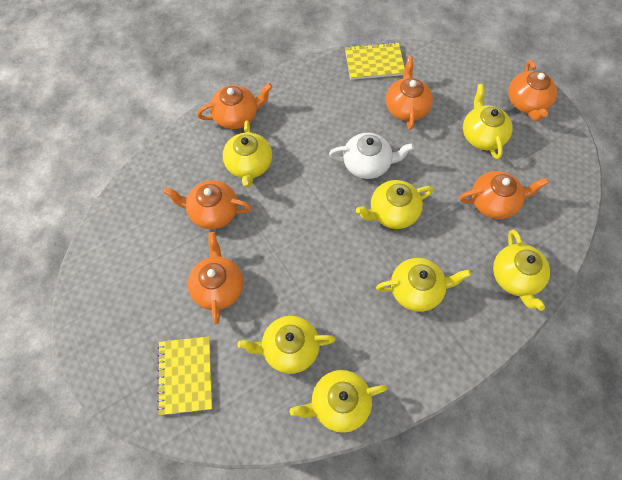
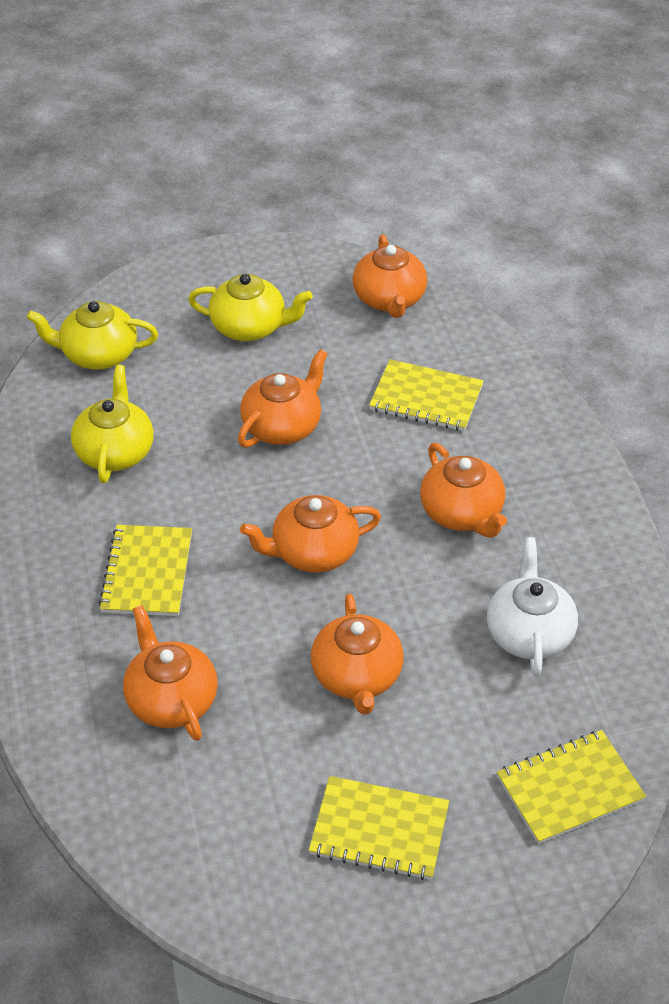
yellow notebook: 2 -> 4
yellow teapot: 7 -> 3

